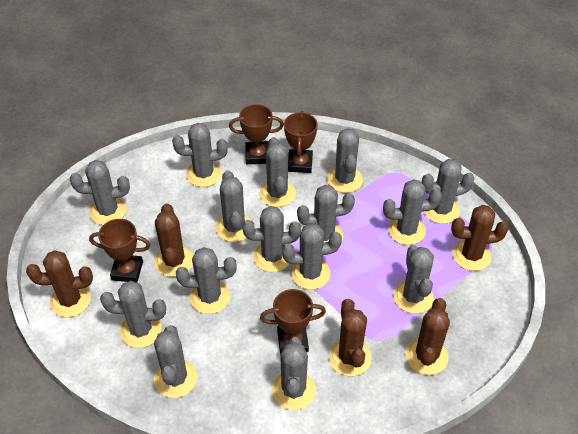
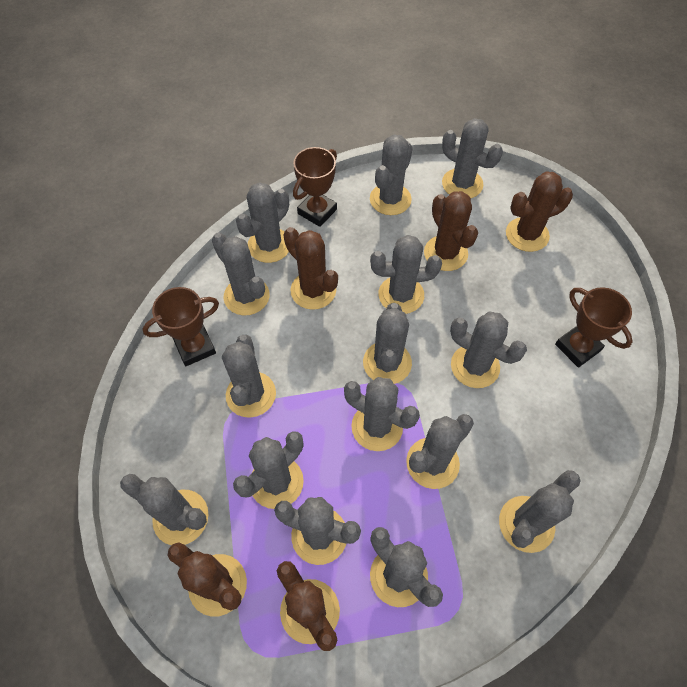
brown trophy: 4 -> 3

